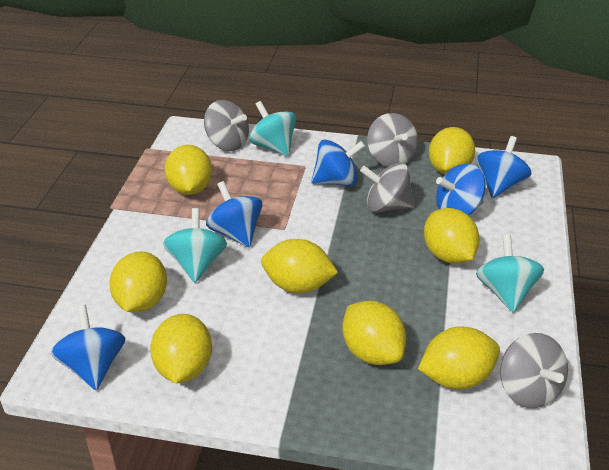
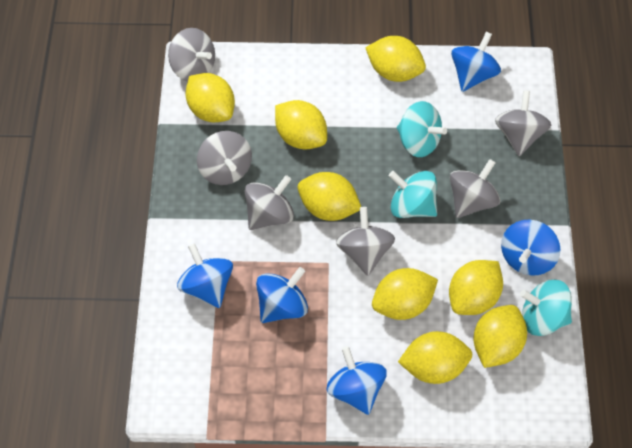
grey spinning top: 4 -> 6

